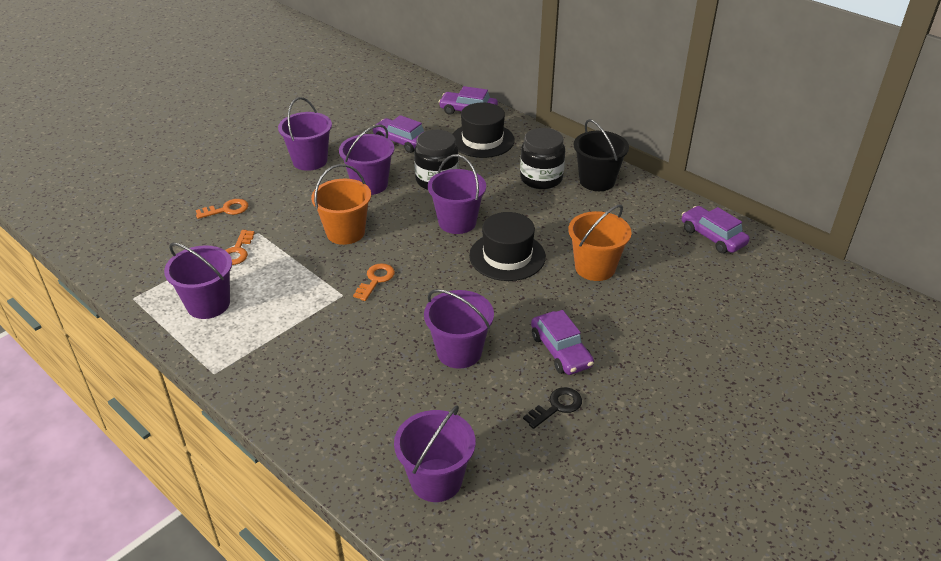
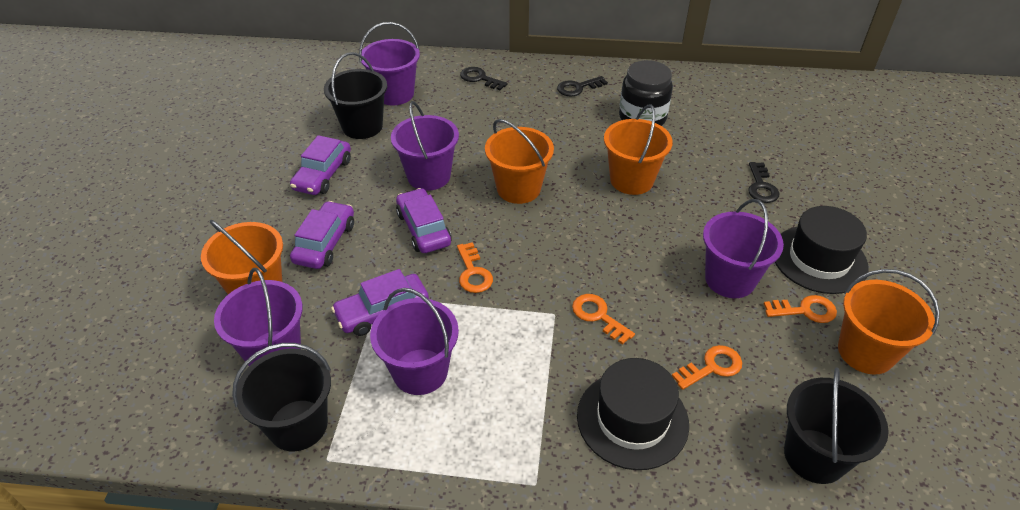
black bucket: 1 -> 3
black jar: 2 -> 1
black key: 1 -> 3
orange bucket: 2 -> 4
orange key: 3 -> 4
purple bucket: 6 -> 5

